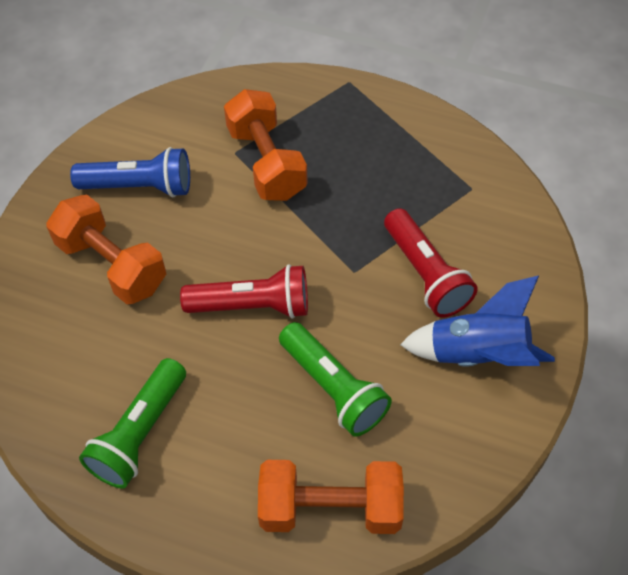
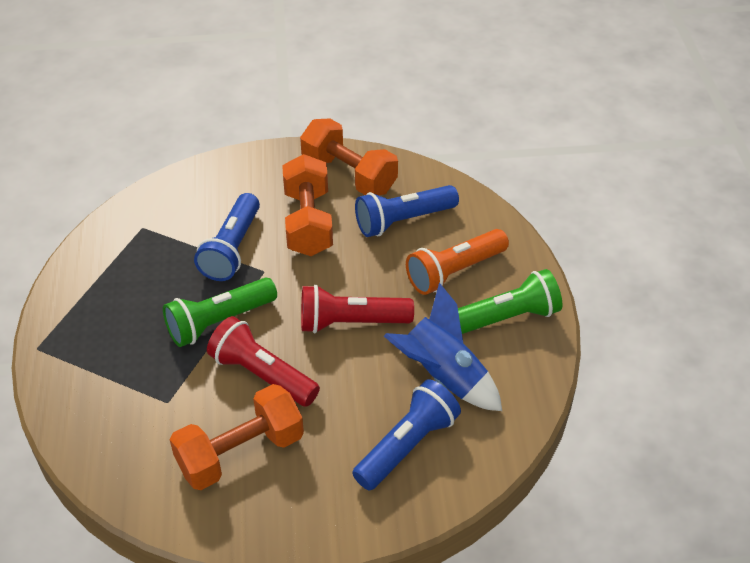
blue flashlight: 1 -> 3
orange flashlight: 0 -> 1

